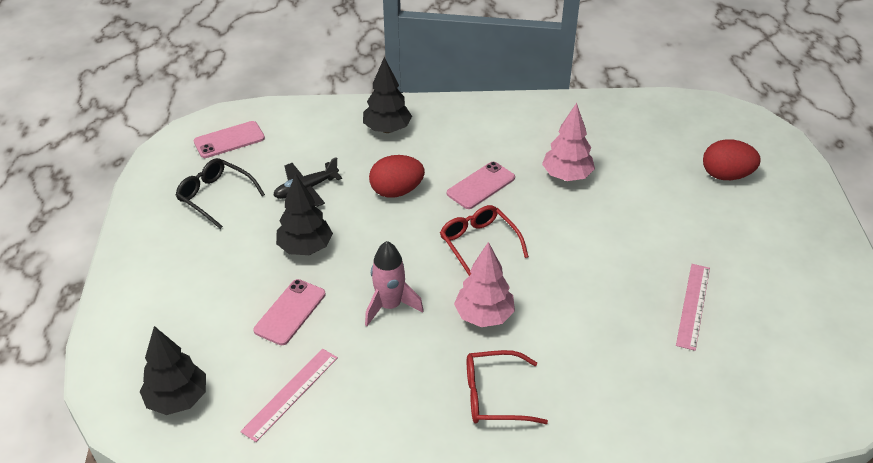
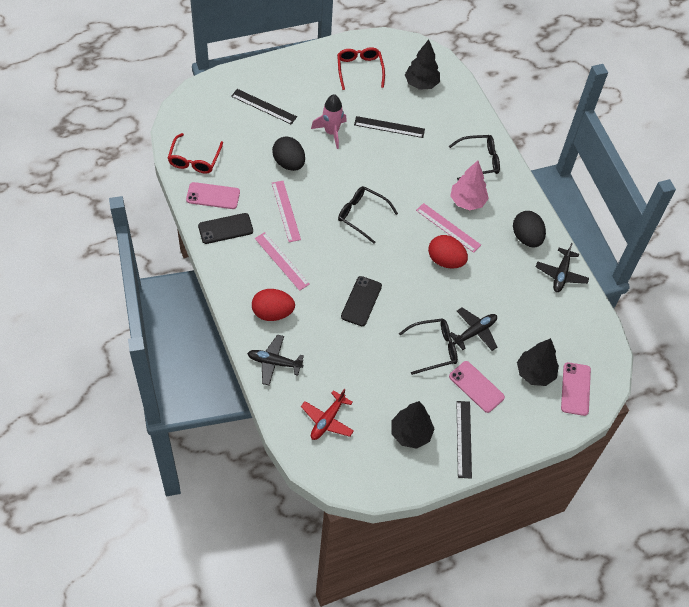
black egg: 0 -> 2
black glasses: 1 -> 3
black phone: 0 -> 2
black plane: 1 -> 3
black ruler: 0 -> 3
pink ruler: 2 -> 3
pink tree: 2 -> 1
red plane: 0 -> 1

